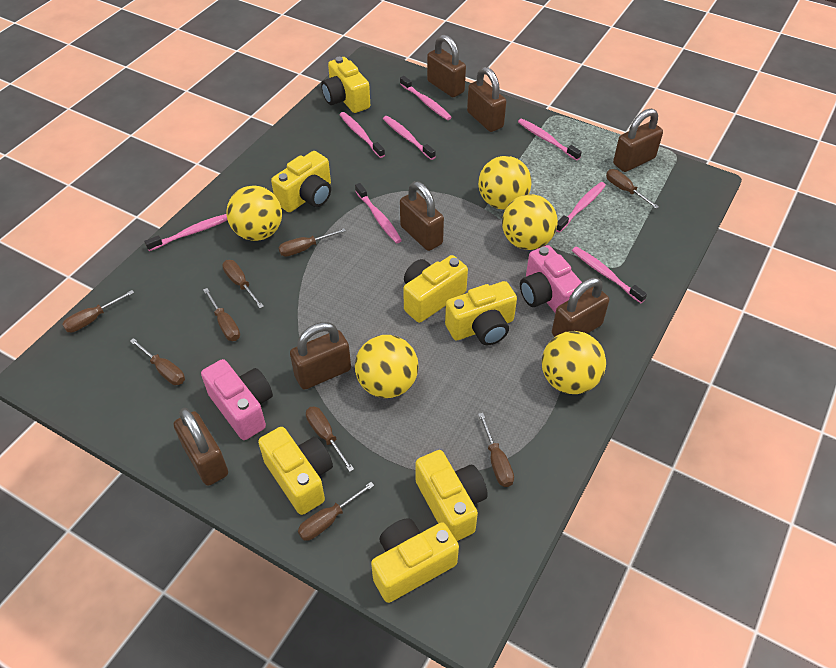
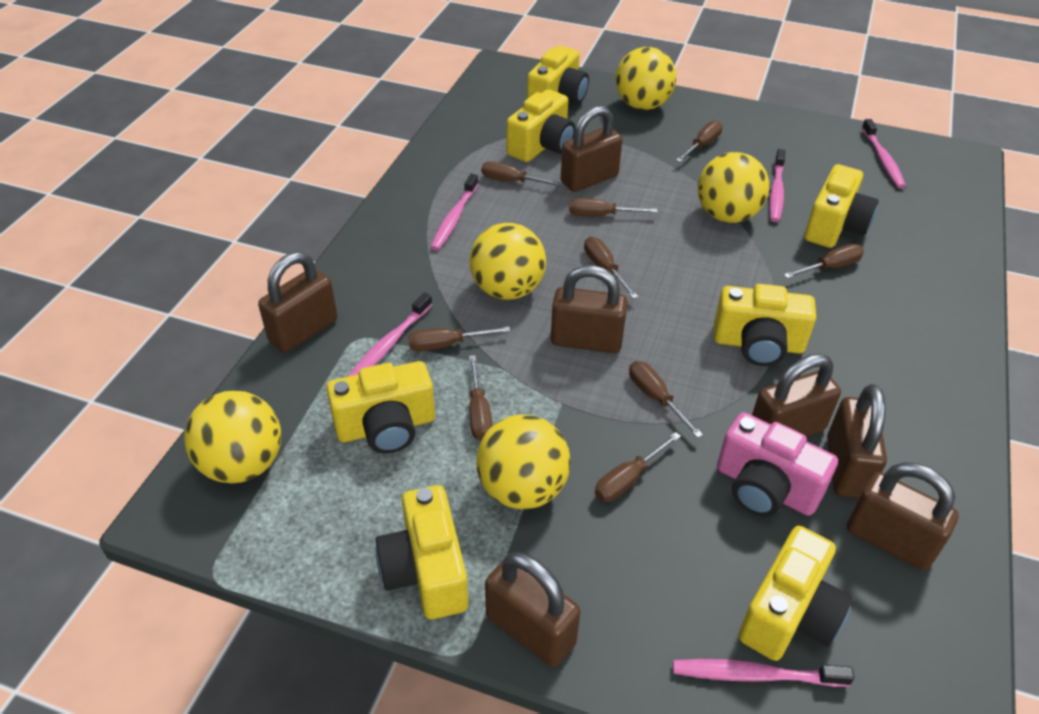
pink camera: 2 -> 1
pink toothbrush: 8 -> 5

